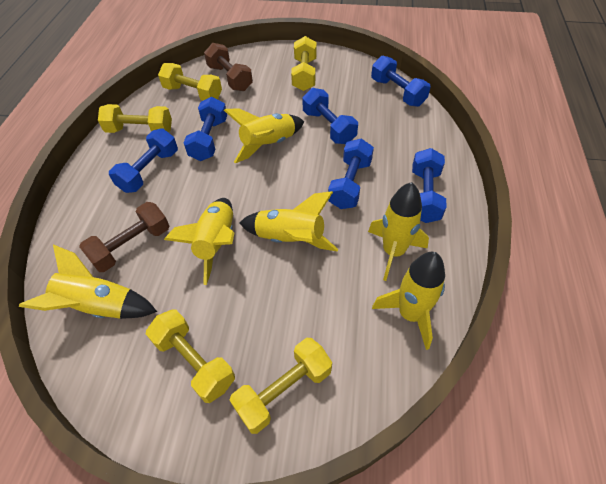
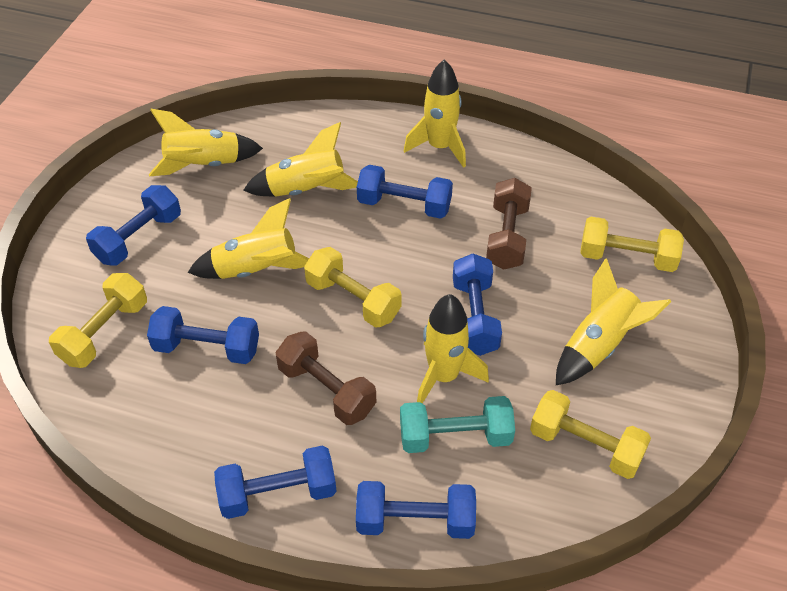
turquoise dumbbell: 0 -> 1
yellow dumbbell: 5 -> 4

